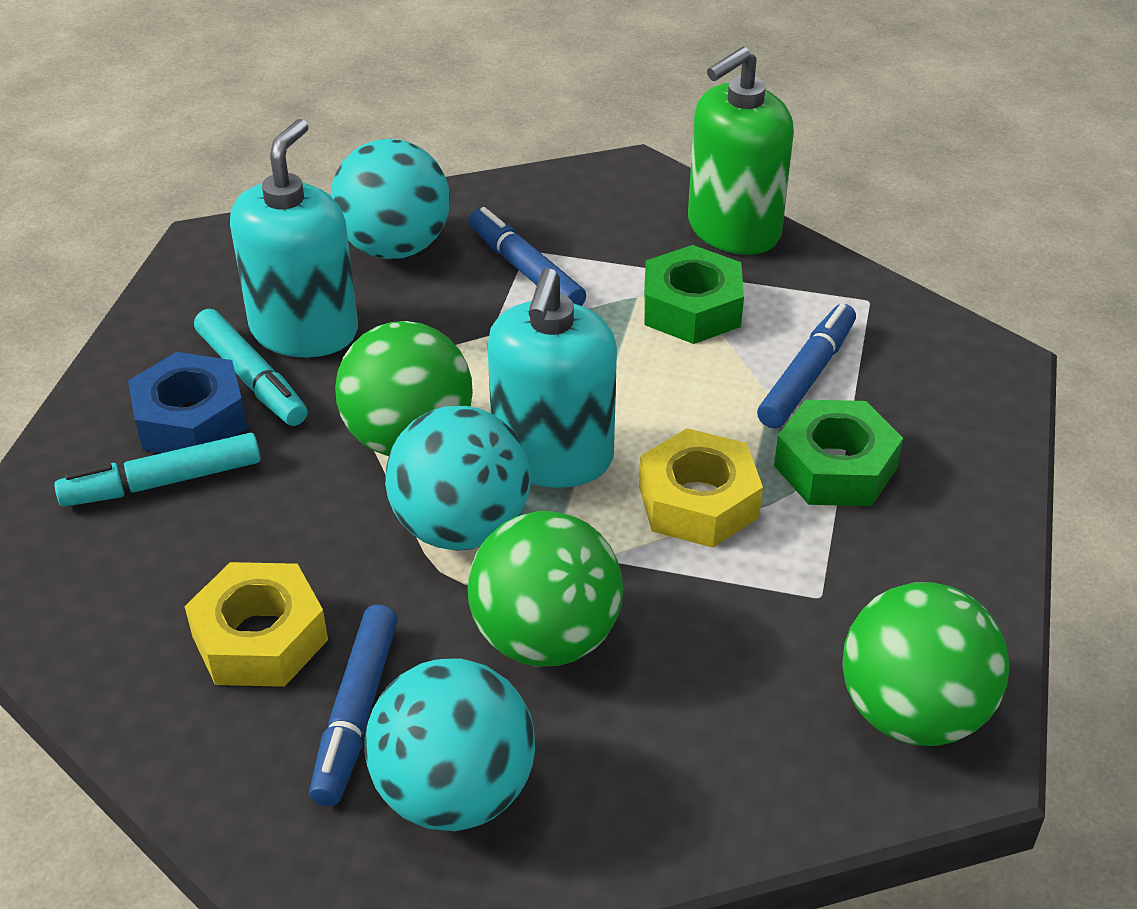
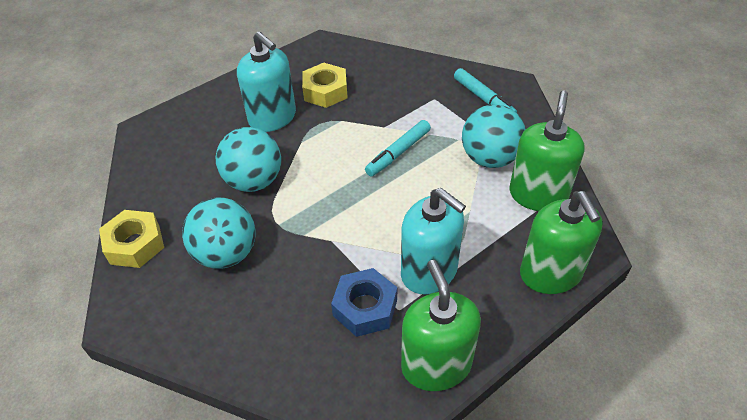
blue marker: 3 -> 0
green ball: 3 -> 0
green nut: 2 -> 0
green soap dispenser: 1 -> 3

